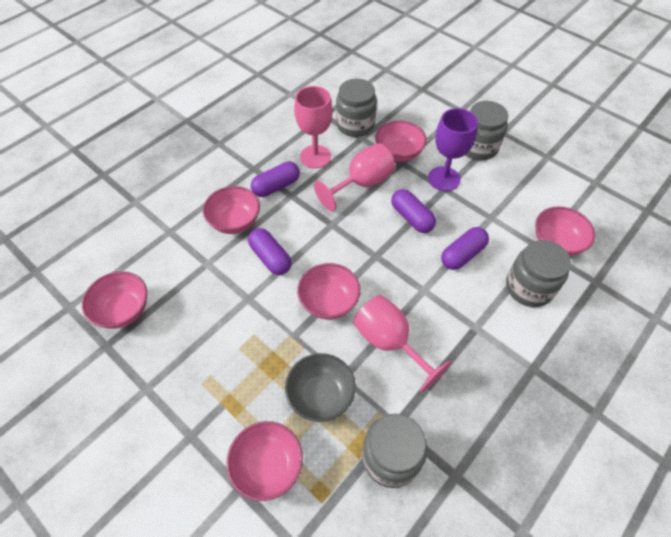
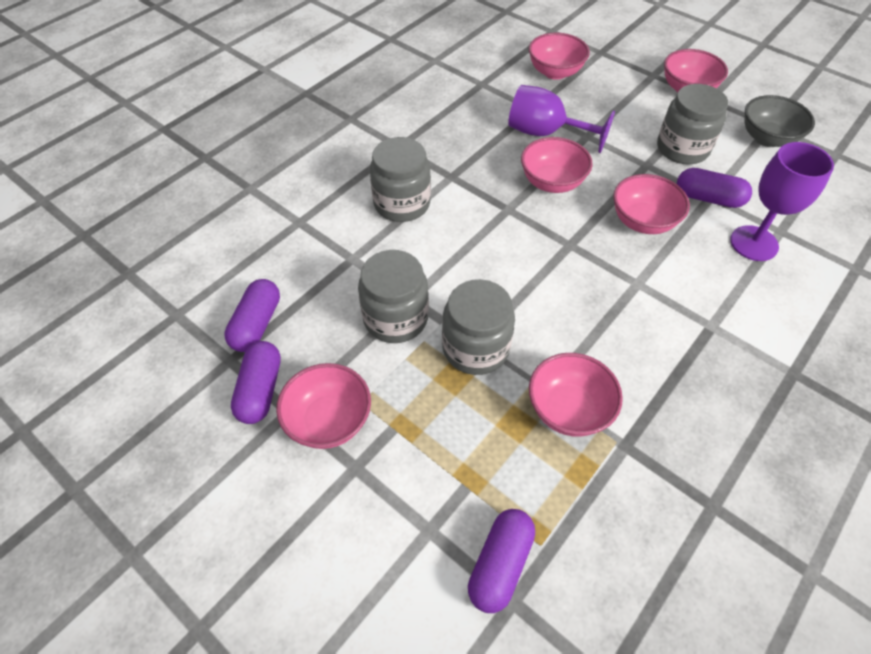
pink goblet: 3 -> 0
purple goblet: 1 -> 2

